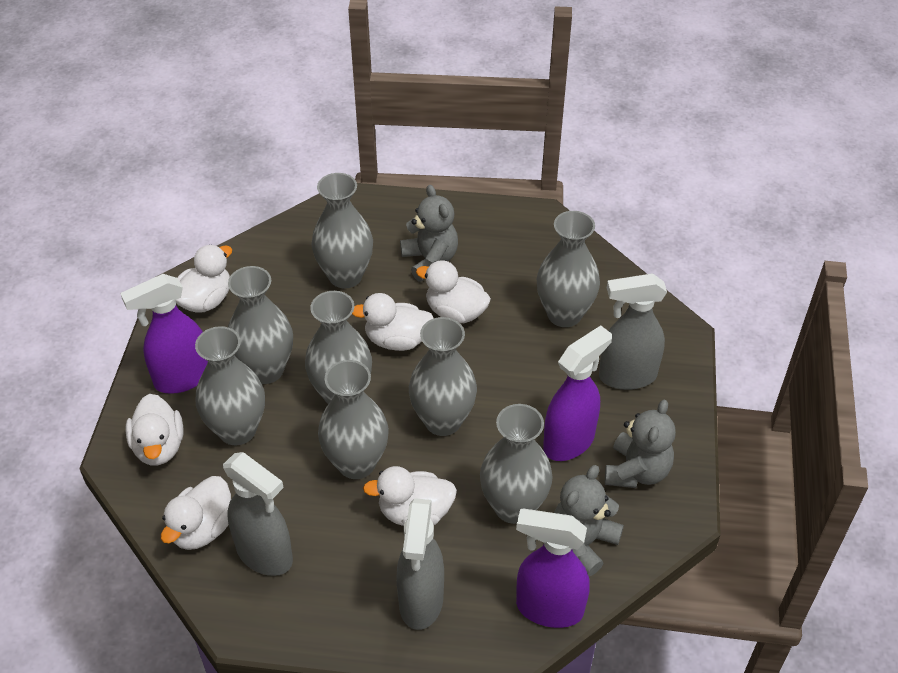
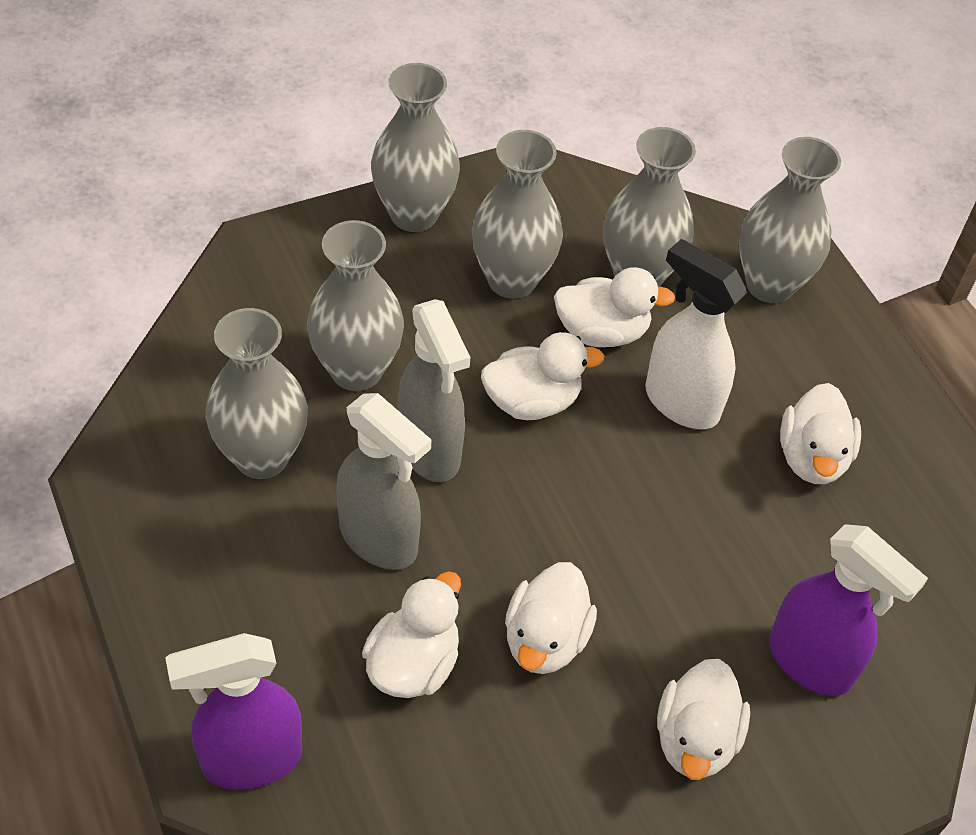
grey spray bottle: 3 -> 2
grey teddy bear: 3 -> 0
grey vase: 8 -> 6
purple spray bottle: 3 -> 2
white spray bottle: 0 -> 1

